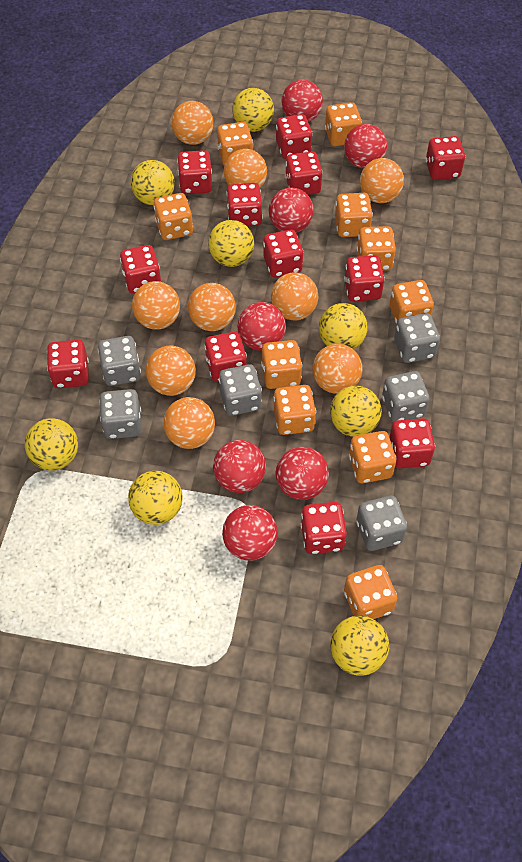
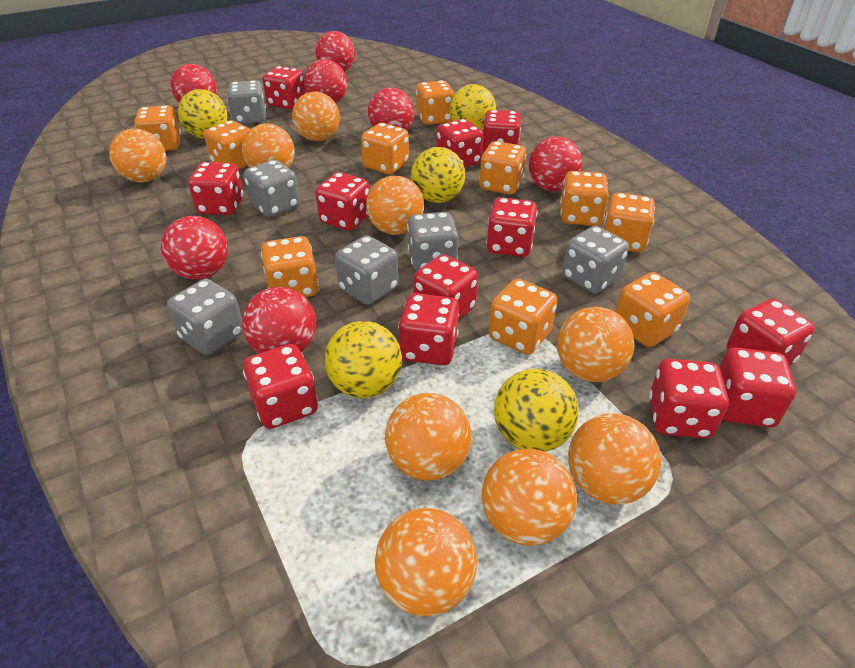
yellow ball: 8 -> 5

